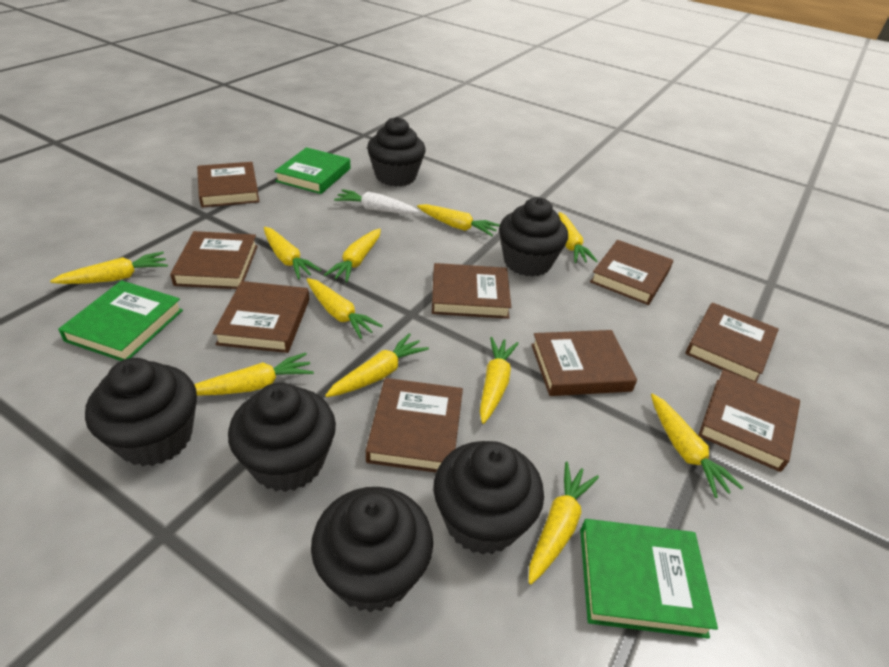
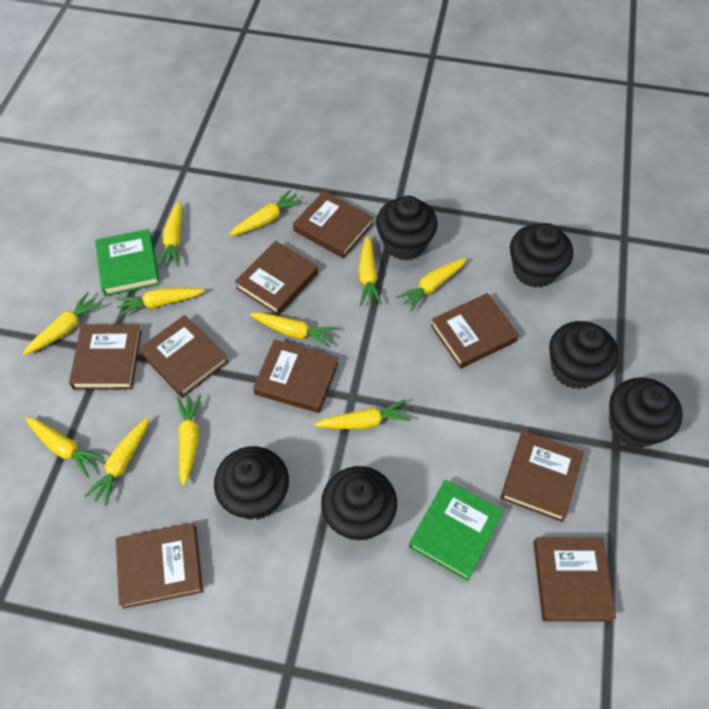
green book: 3 -> 2
white carrot: 1 -> 0

